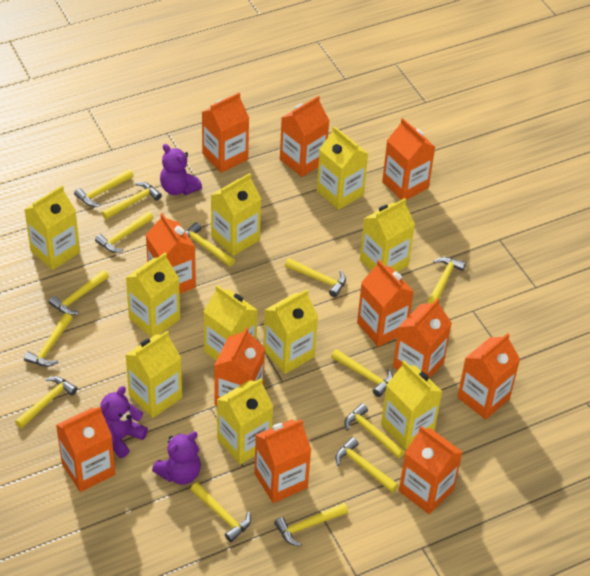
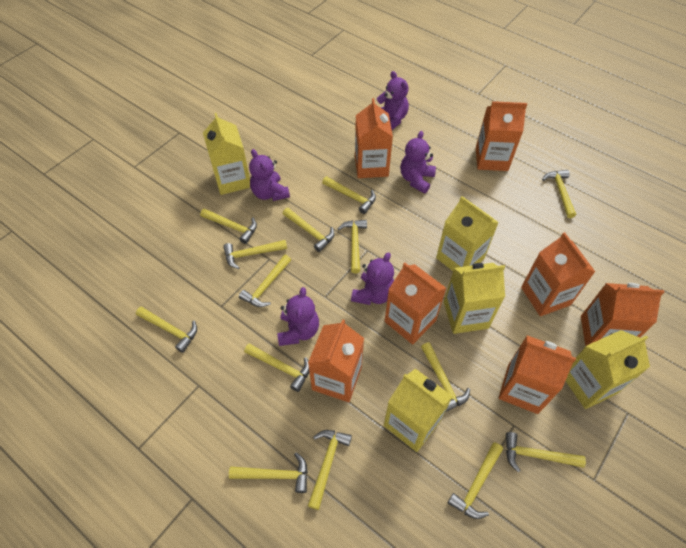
orange carton: 11 -> 7
purple teddy bear: 3 -> 5
yellow carton: 10 -> 5

